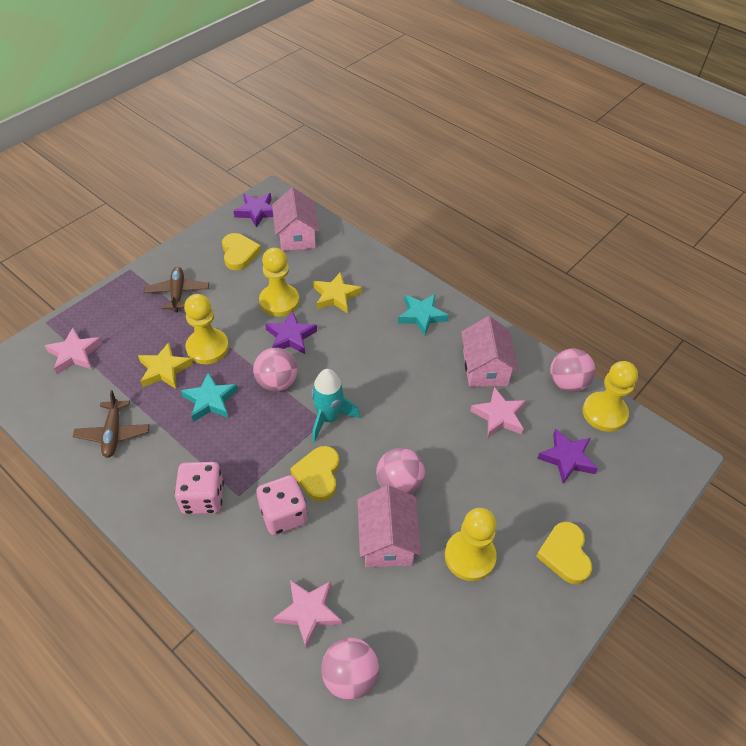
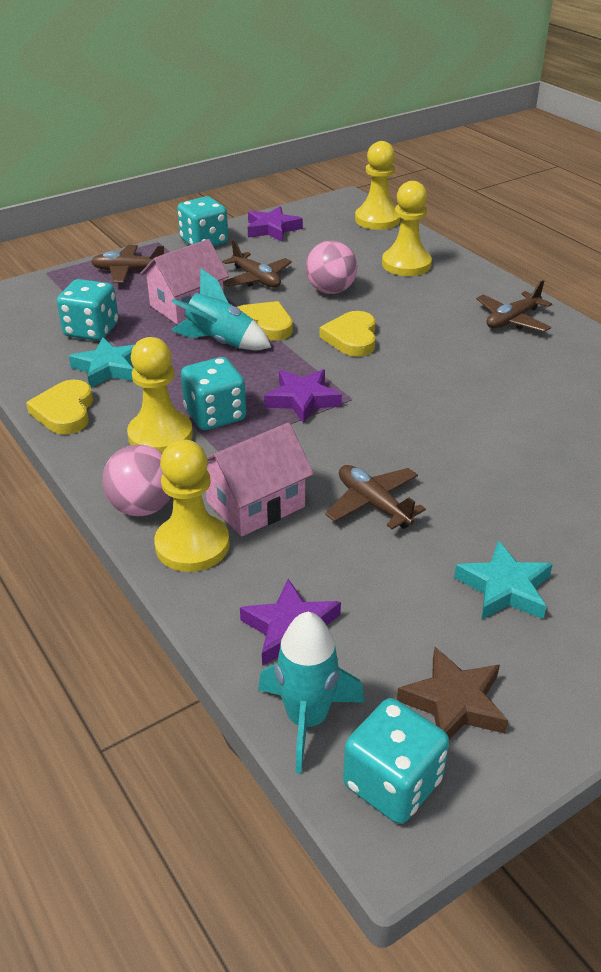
brown plane: 2 -> 4
brown star: 0 -> 1
pink ball: 4 -> 2
pink dice: 2 -> 0
pink house: 3 -> 2
pink star: 3 -> 0
turquoise dice: 0 -> 4
turquoise rocket: 1 -> 2
yellow star: 2 -> 0

